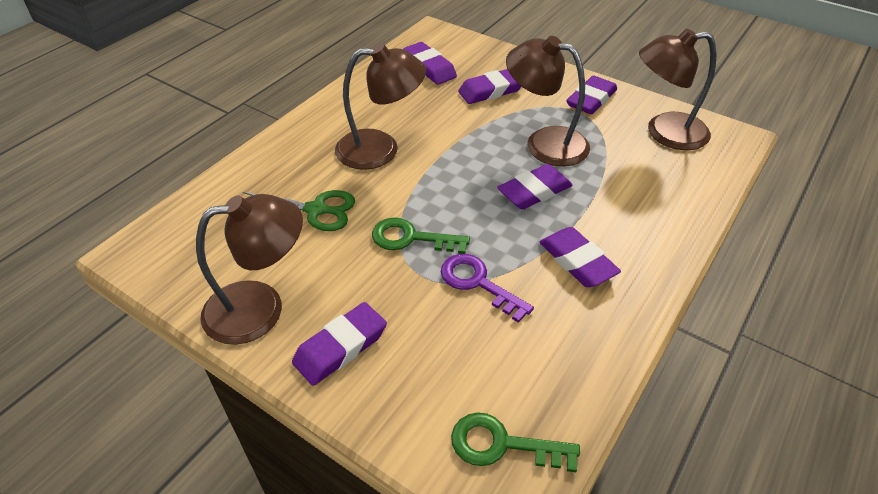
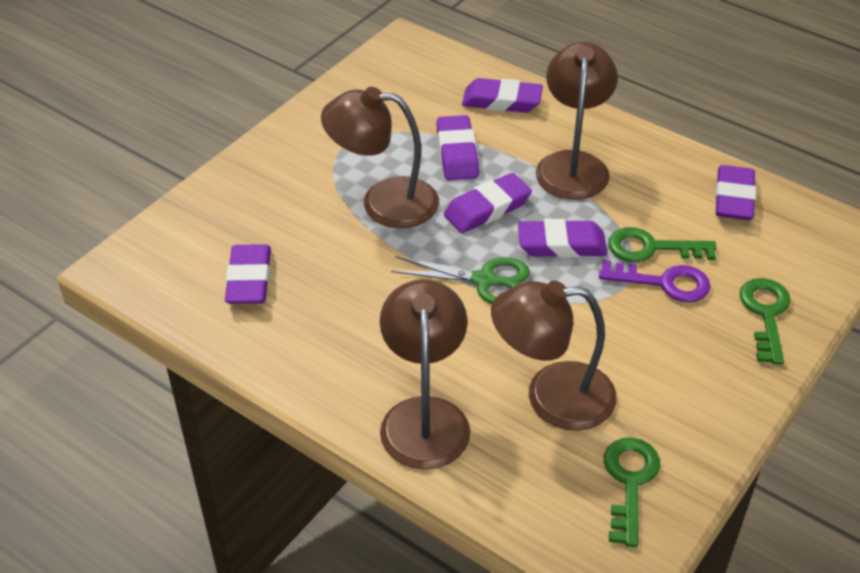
green key: 2 -> 3

